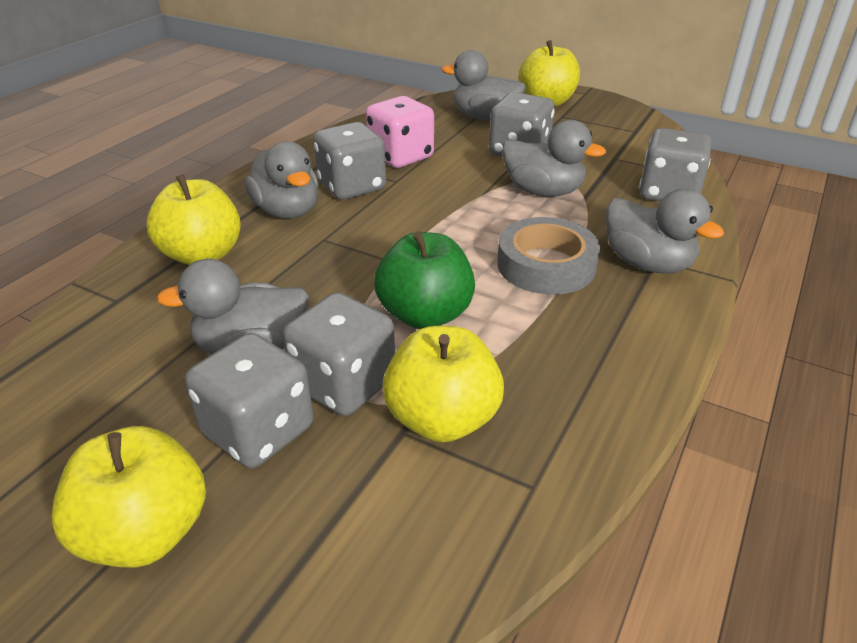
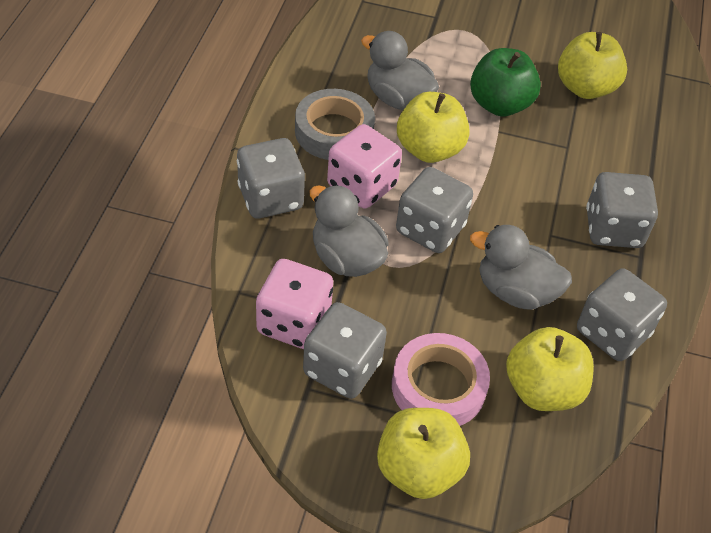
grey duck: 5 -> 3
pink dice: 1 -> 2
pink tape: 0 -> 1

